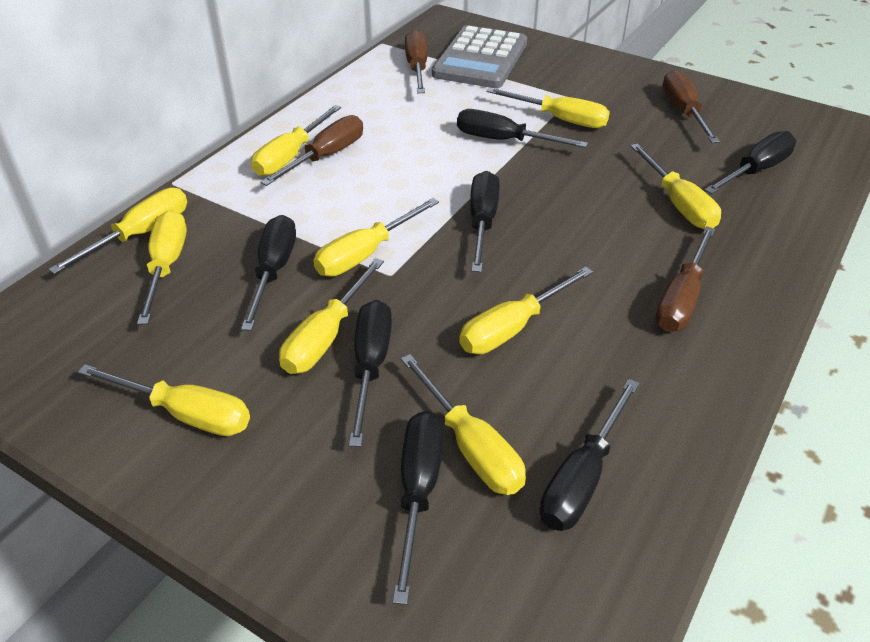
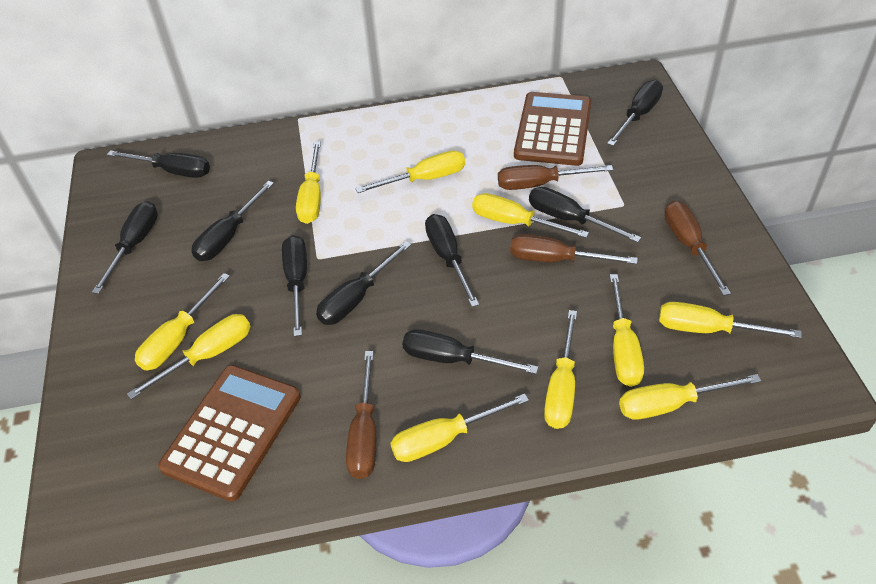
black screwdriver: 7 -> 9
brown calculator: 0 -> 2
grey calculator: 1 -> 0

